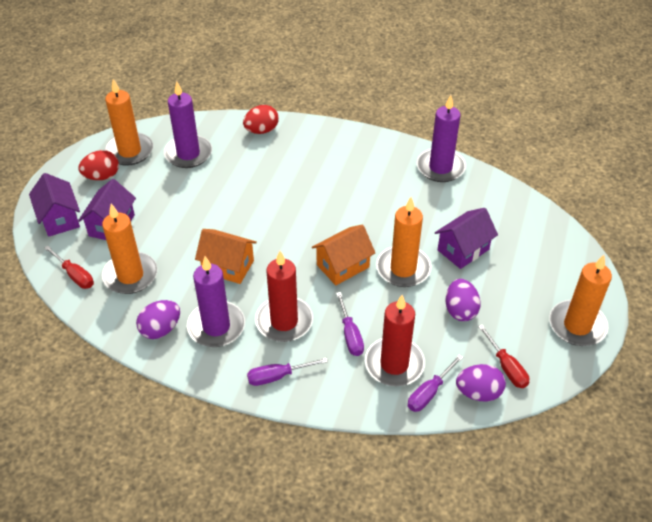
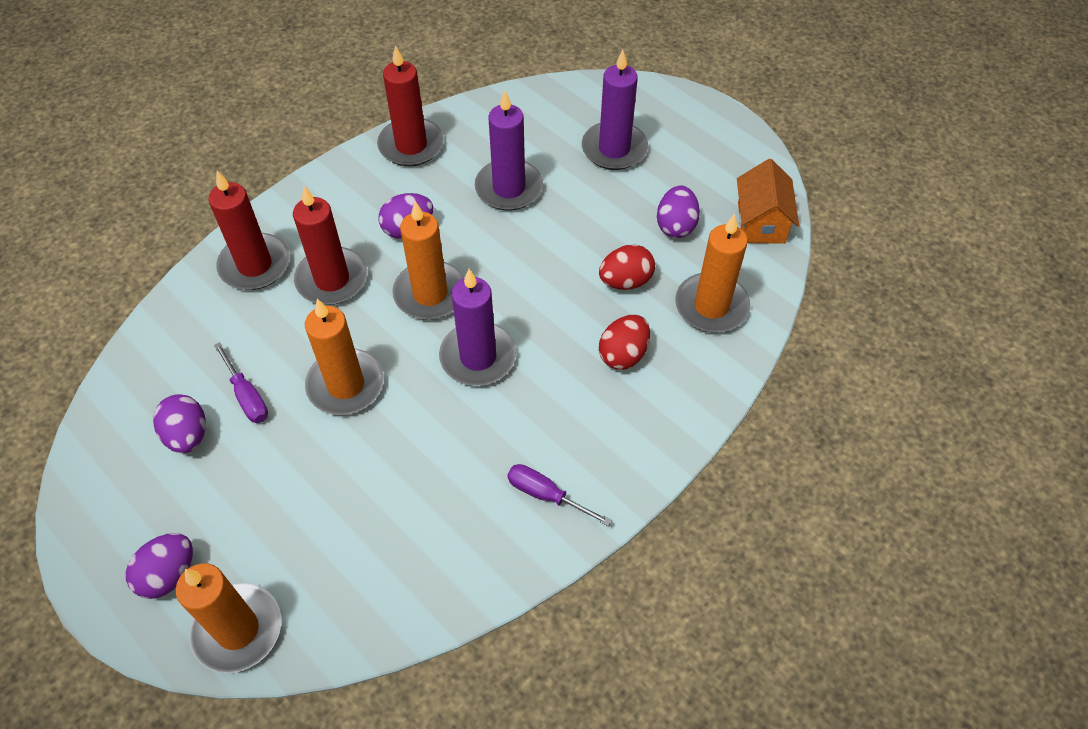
orange house: 2 -> 1
purple egg: 3 -> 4
purple house: 3 -> 0
purple screwdriver: 3 -> 2
red candle: 2 -> 3
red screwdriver: 2 -> 0

